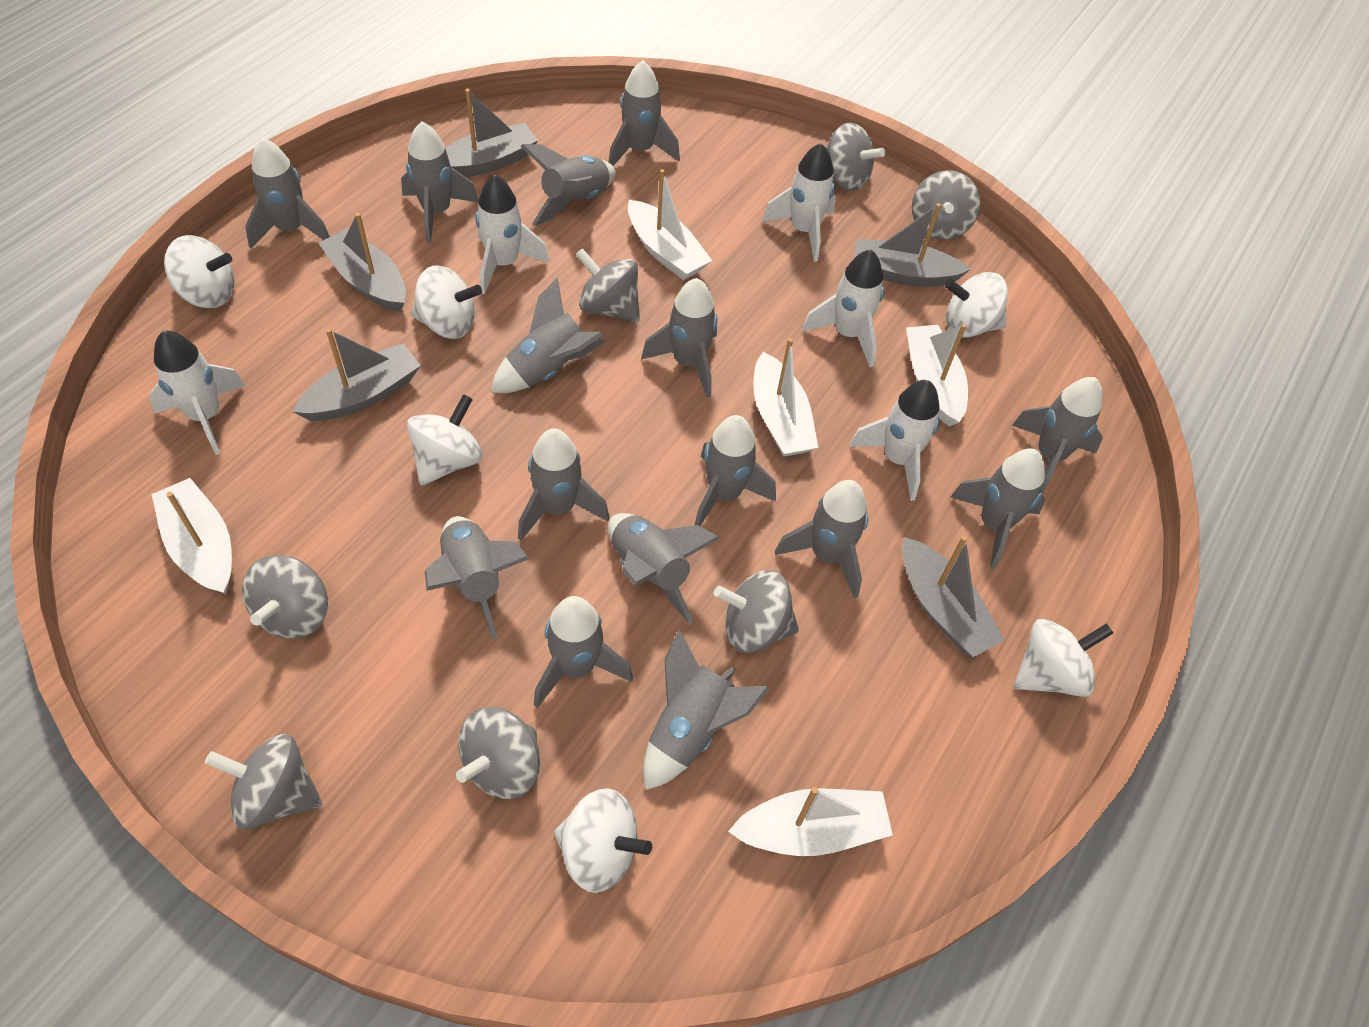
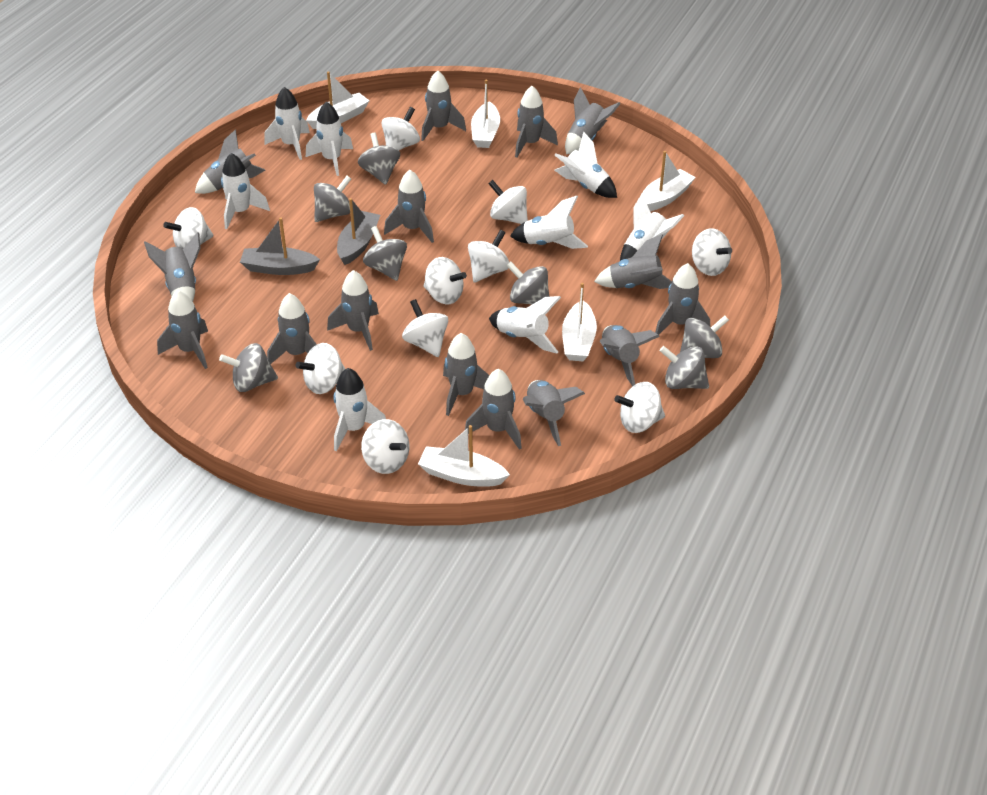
grey boat: 5 -> 2
white rocket: 5 -> 8
white spinning top: 6 -> 10

